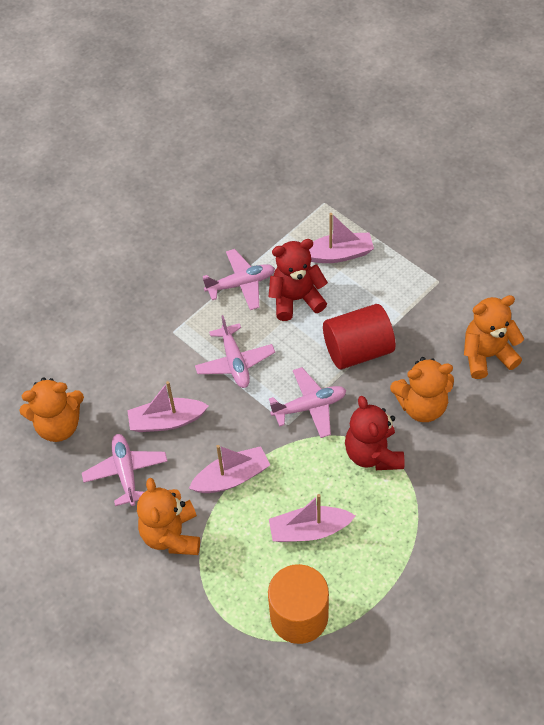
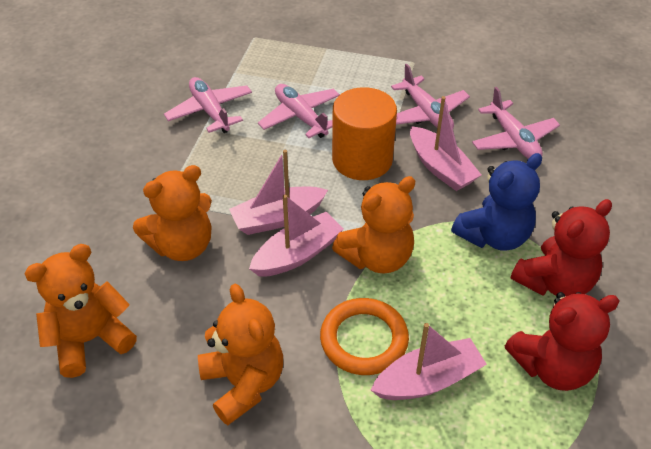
blue teddy bear: 0 -> 1
orange ring: 0 -> 1
red cylinder: 1 -> 0

